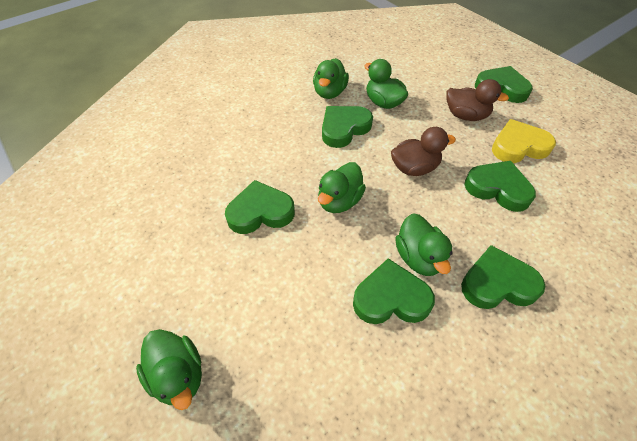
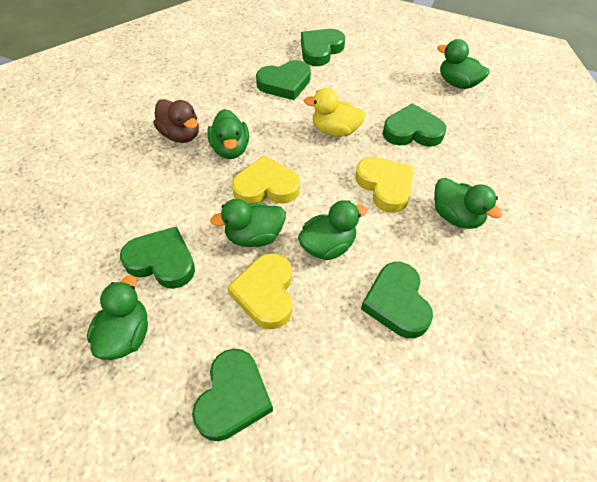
brown duck: 2 -> 1
green duck: 5 -> 6
yellow duck: 0 -> 1
yellow heart: 1 -> 3

